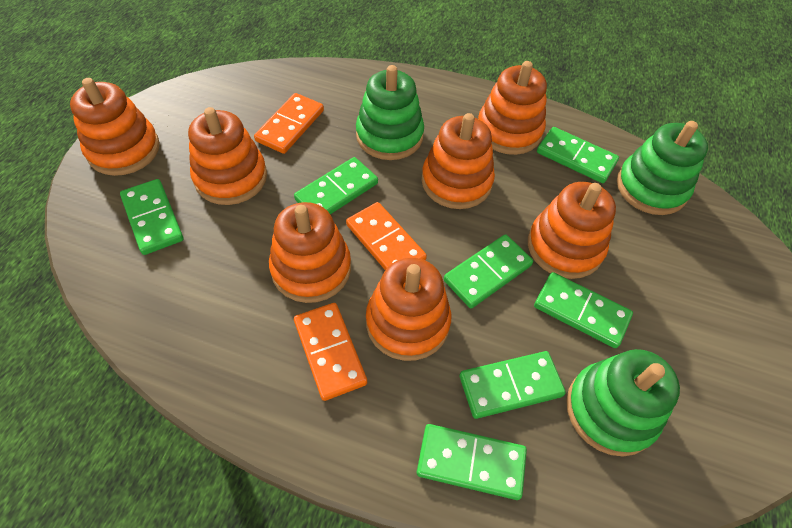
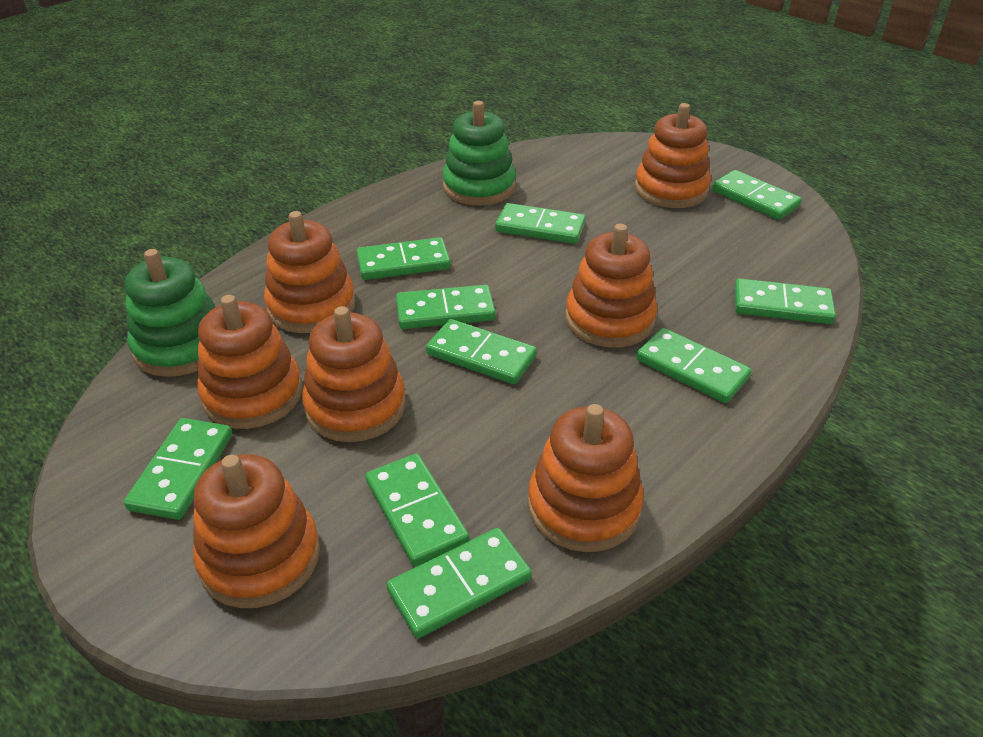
green domino: 7 -> 10
green stacking toy: 3 -> 2
orange domino: 3 -> 0

